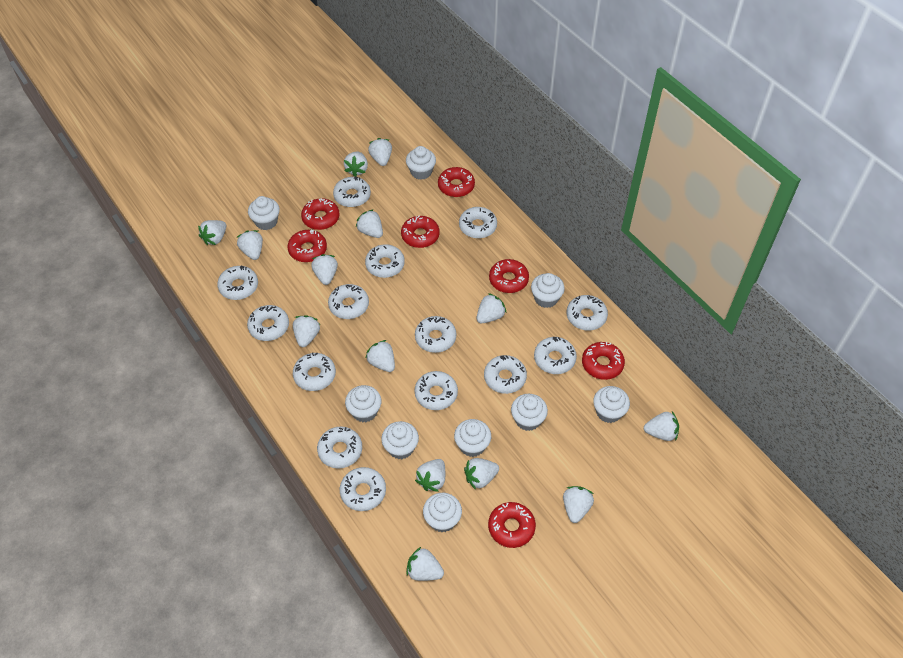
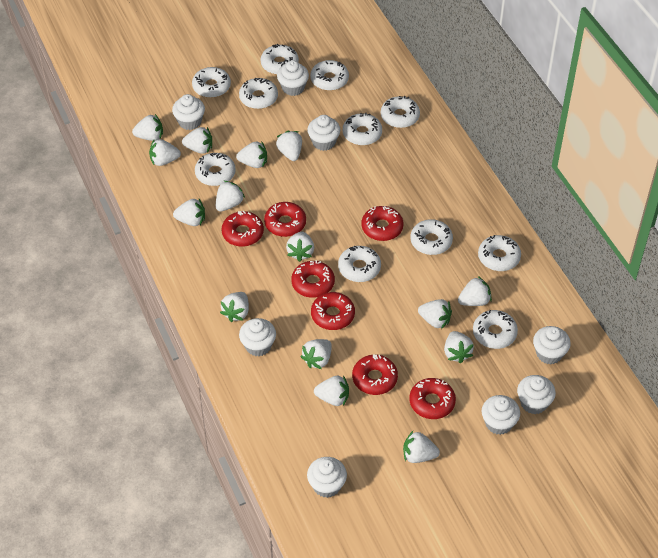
white cupcake: 9 -> 8
white donut: 14 -> 11
white strawberry: 14 -> 15

